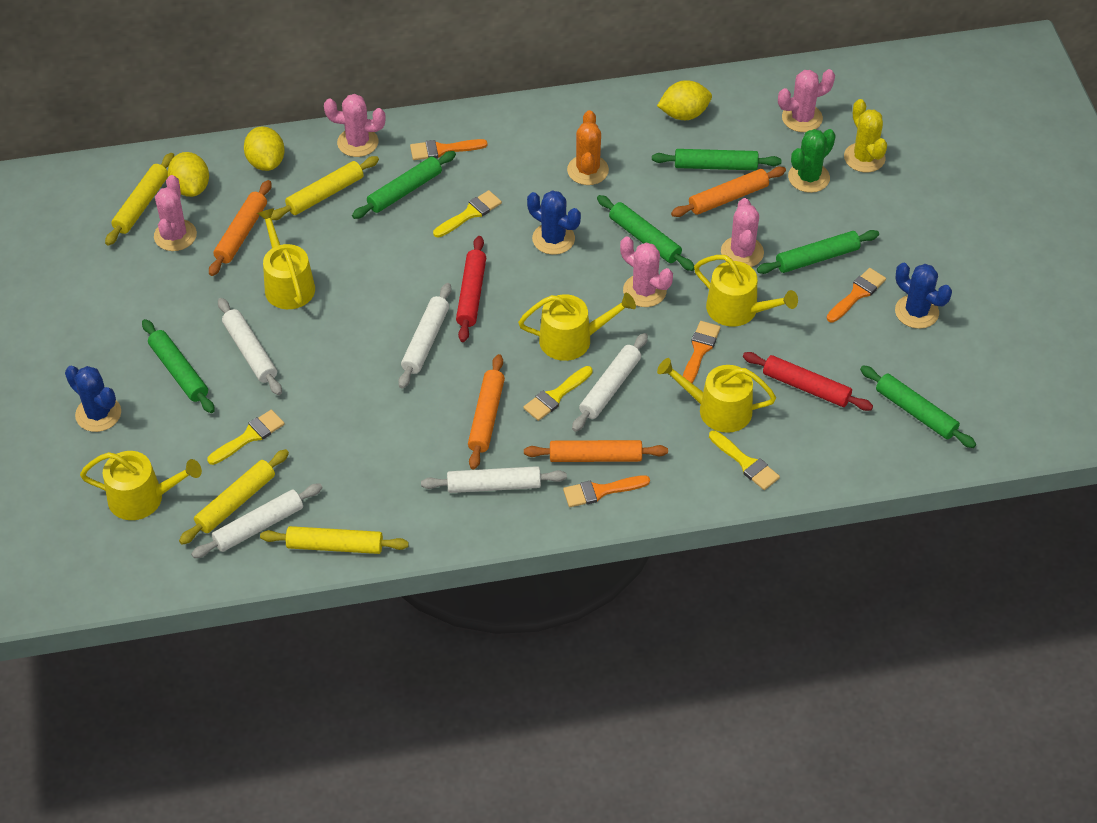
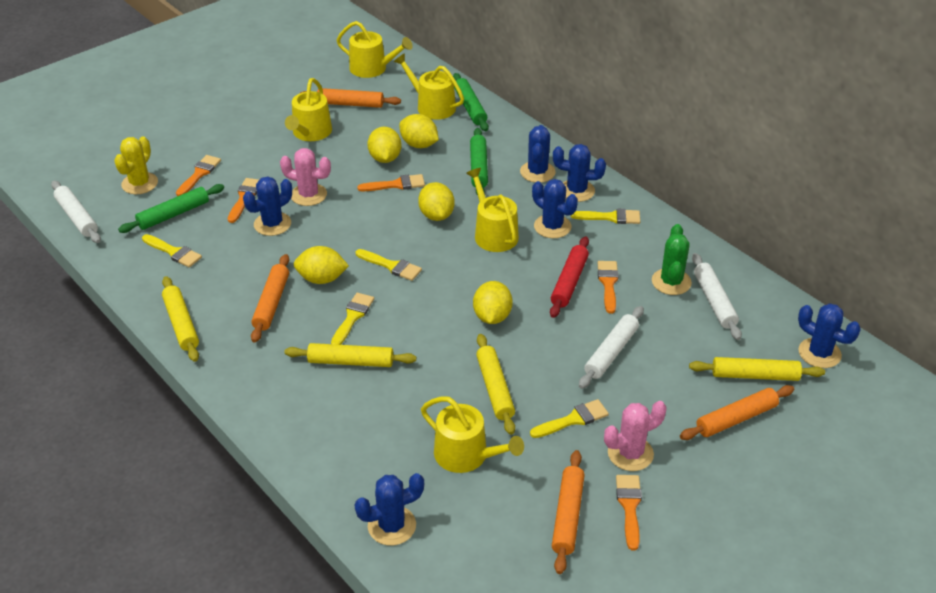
blue cactus: 3 -> 6
green rolling pin: 6 -> 3
orange brush: 4 -> 5
orange cactus: 1 -> 0
pink cactus: 5 -> 2
red rolling pin: 2 -> 1
white rolling pin: 5 -> 3
yellow brush: 4 -> 5
yellow lemon: 3 -> 5

